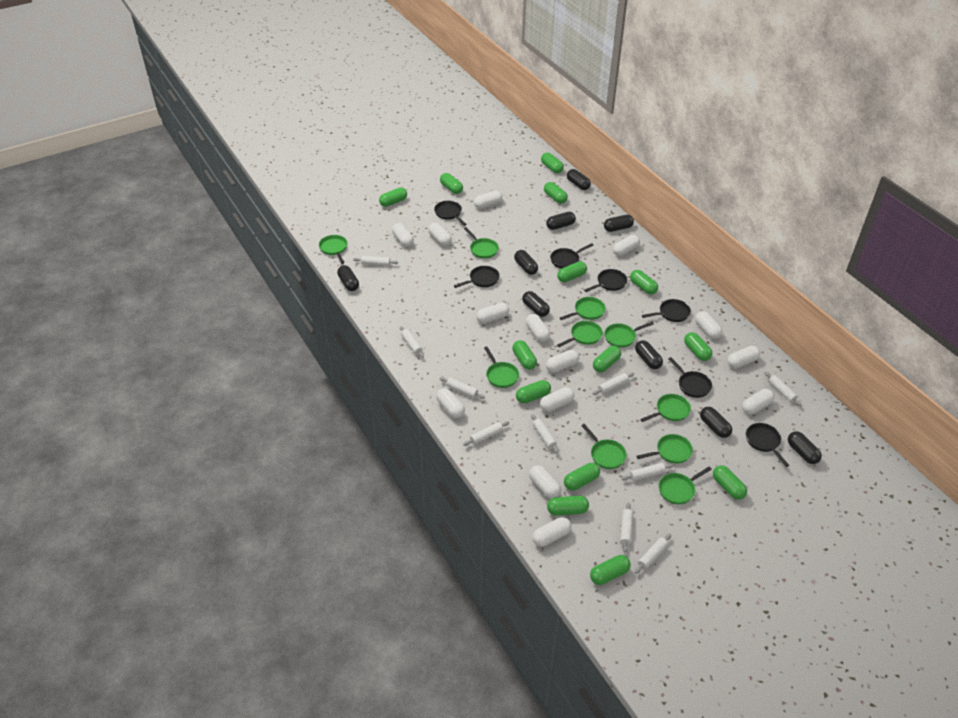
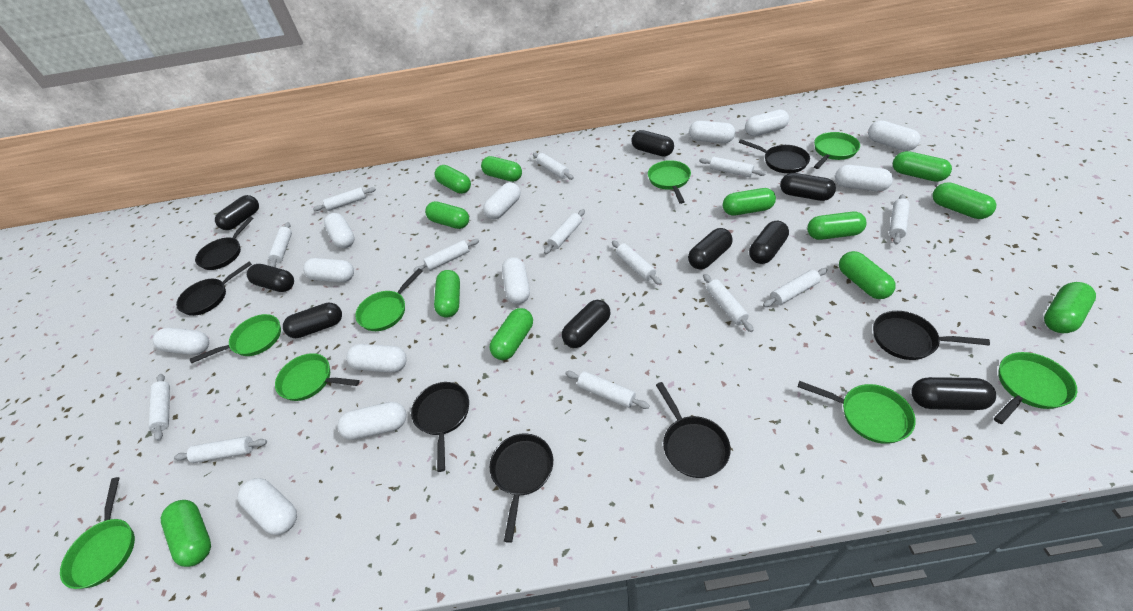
green capsule: 14 -> 12
green pan: 10 -> 8
white capsule: 14 -> 12
white rolling pin: 10 -> 13

